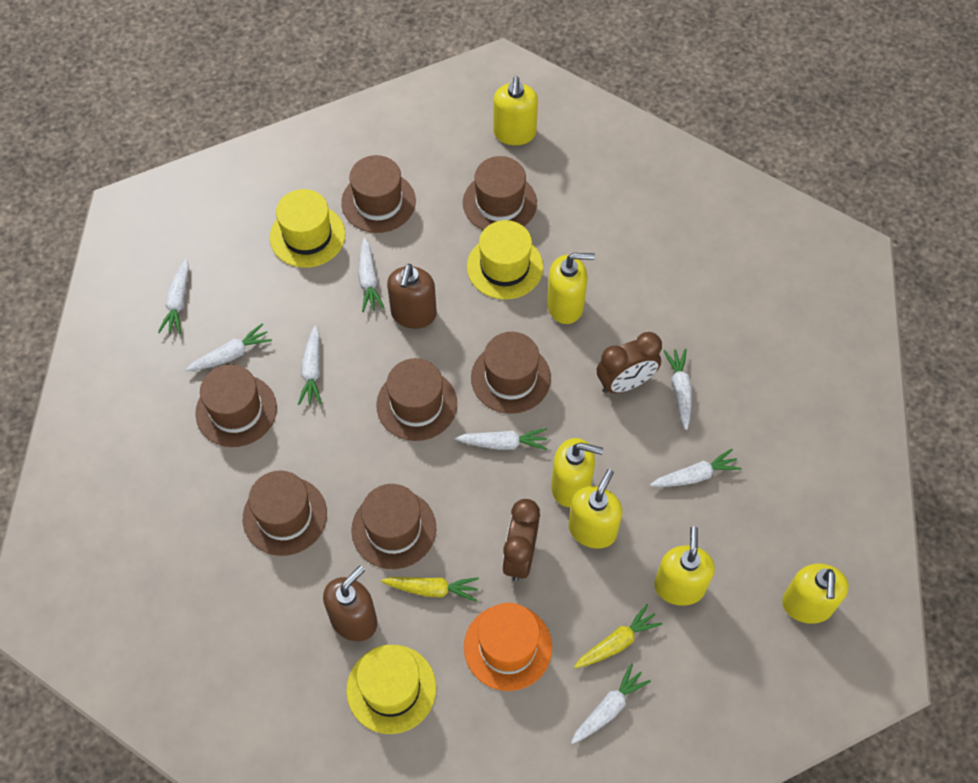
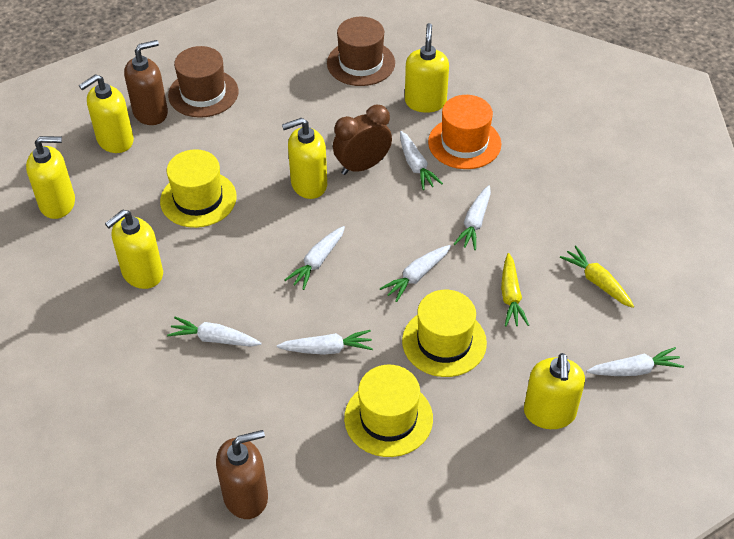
brown clock: 2 -> 1
brown hat: 7 -> 2
white carrot: 8 -> 7

